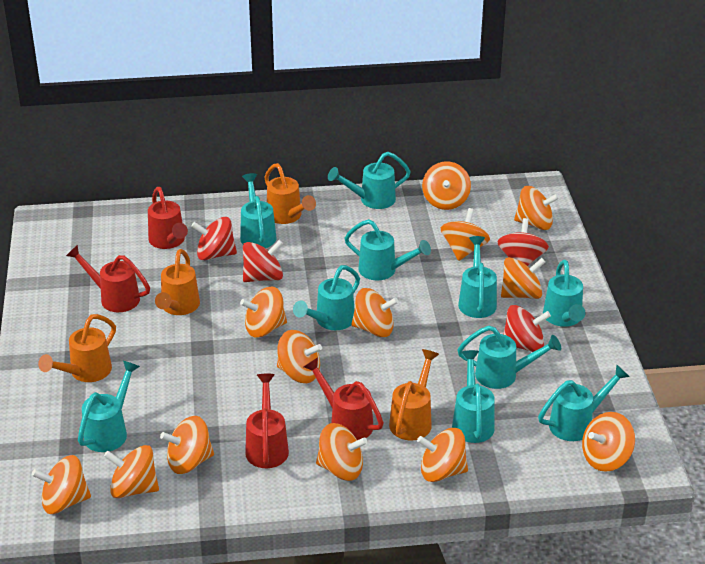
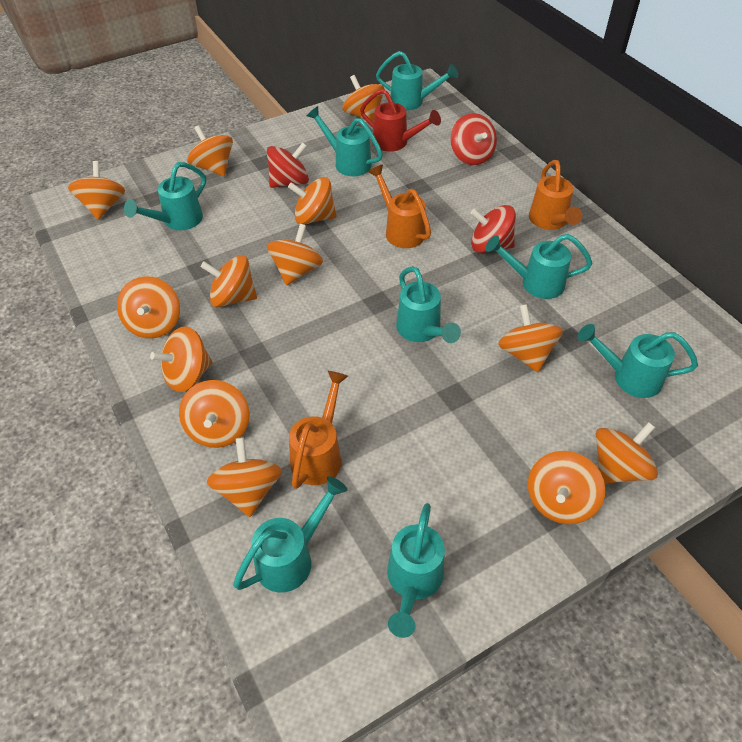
orange watering can: 4 -> 3
red spinning top: 4 -> 3
red watering can: 4 -> 1
turquoise watering can: 10 -> 8

